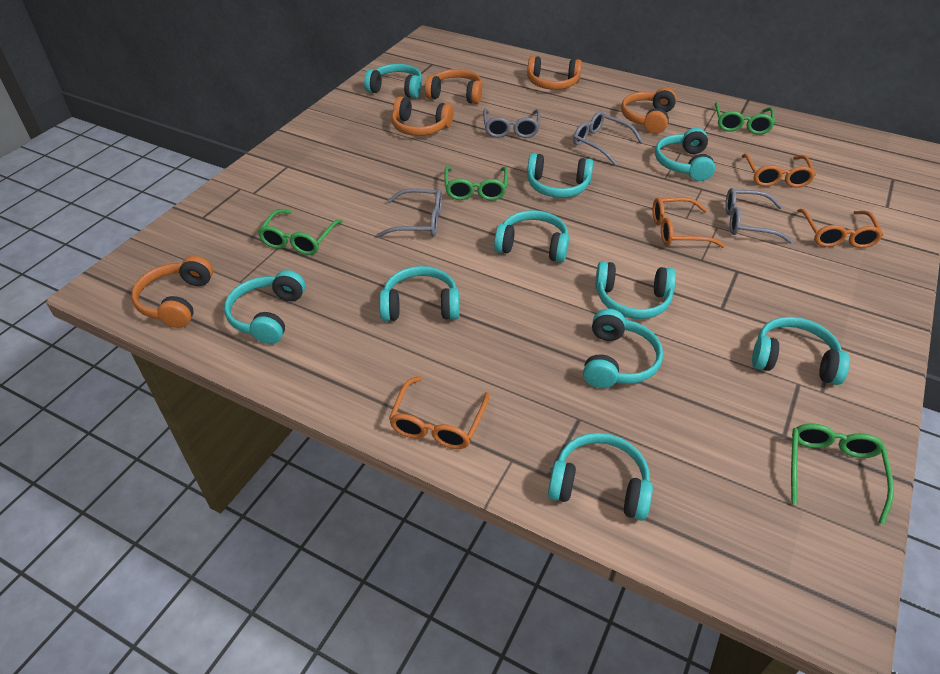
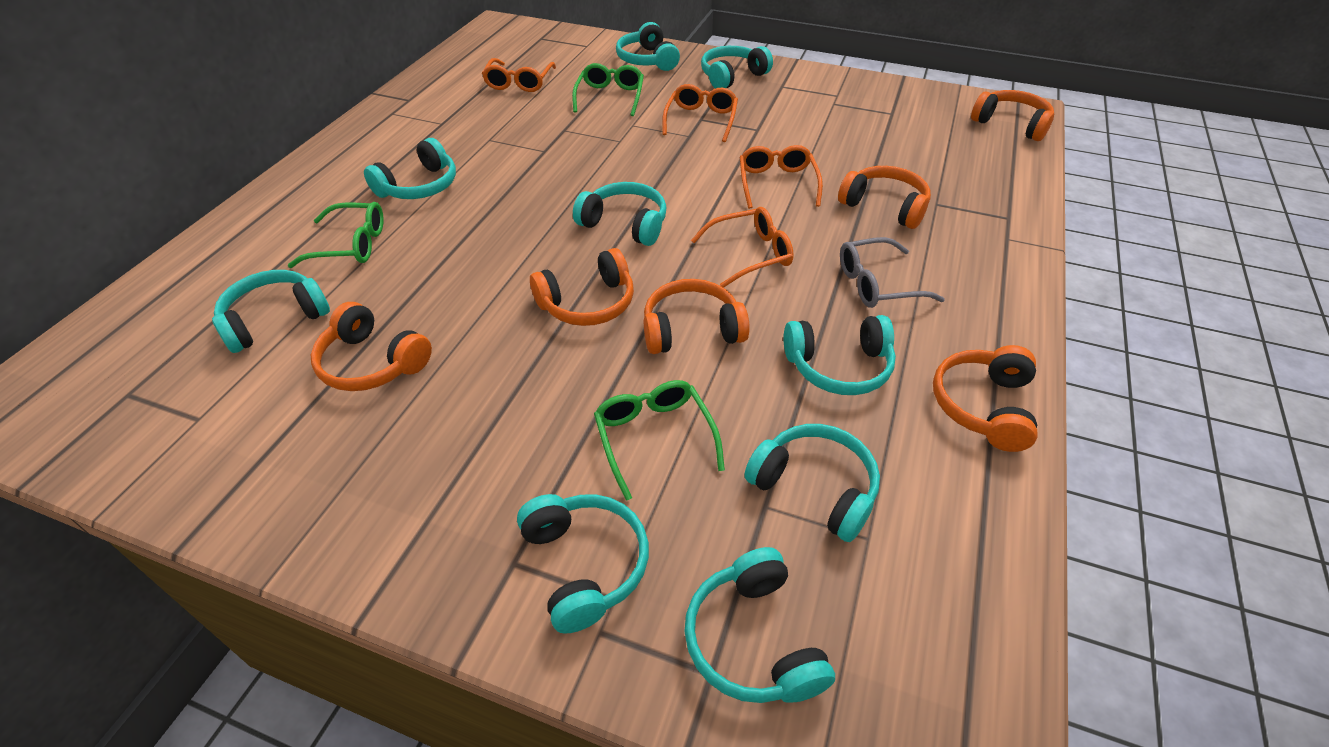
green glasses: 4 -> 3
grey glasses: 4 -> 1
orange headphones: 5 -> 6
turquoise headphones: 10 -> 9

